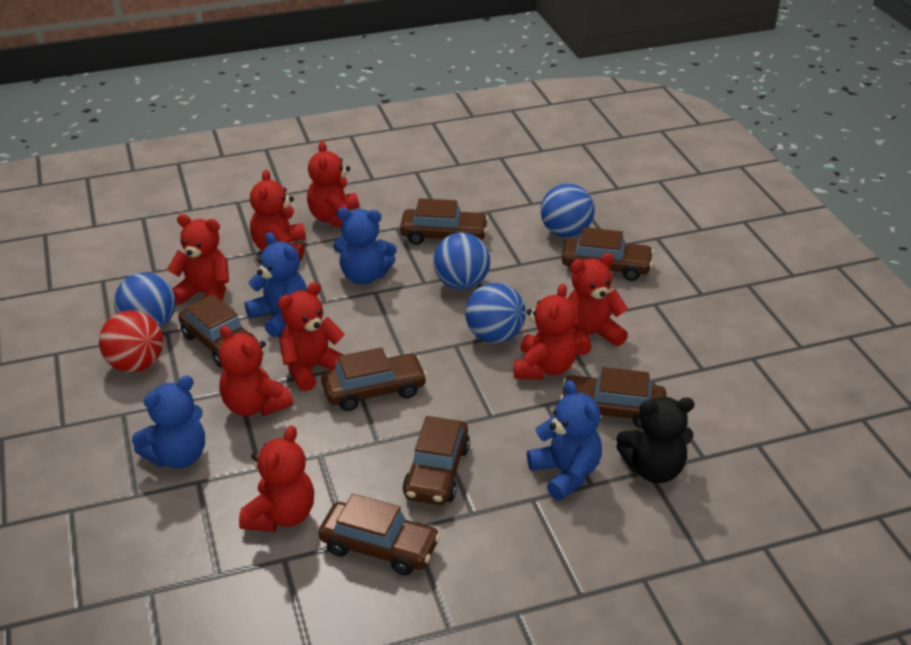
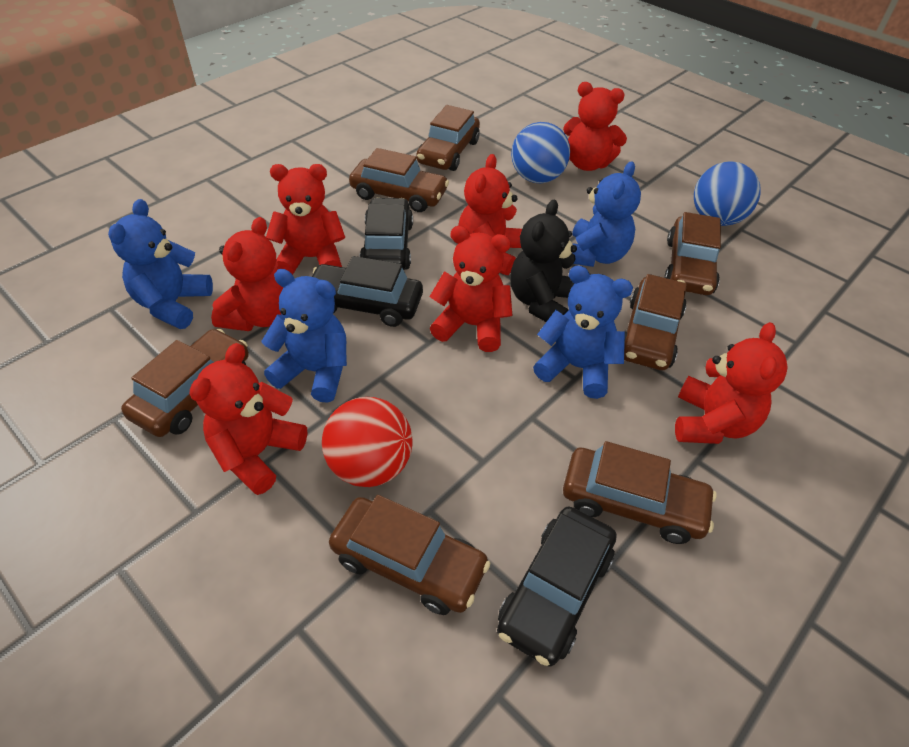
black car: 0 -> 3
blue ball: 4 -> 2
red teddy bear: 8 -> 7

